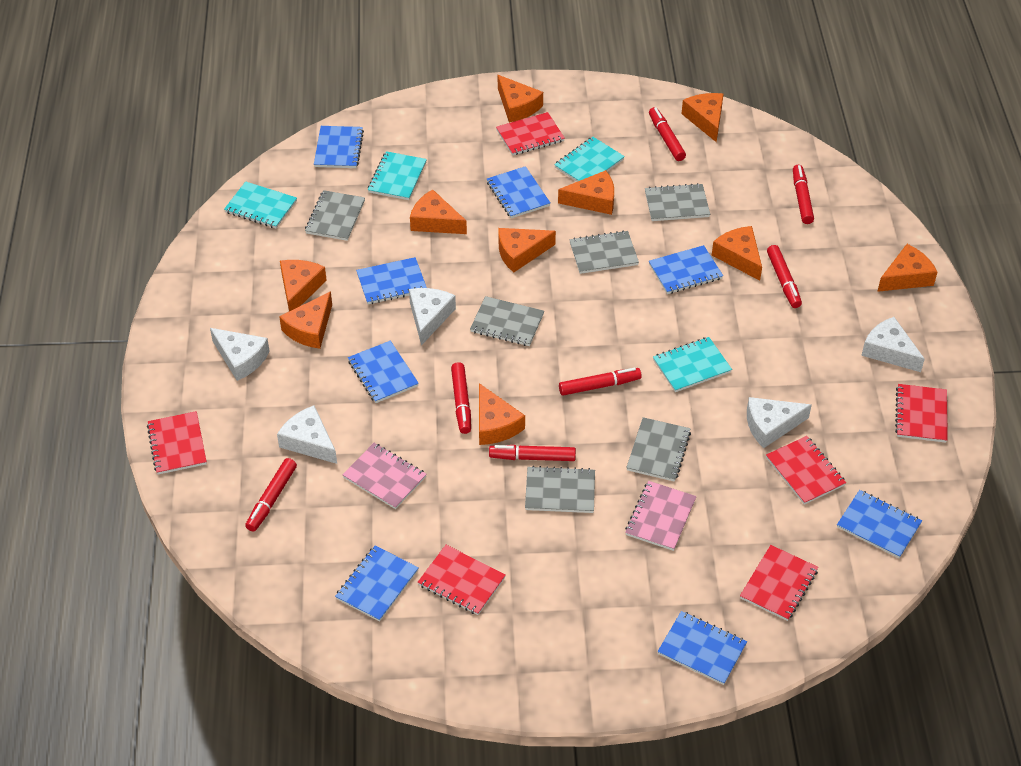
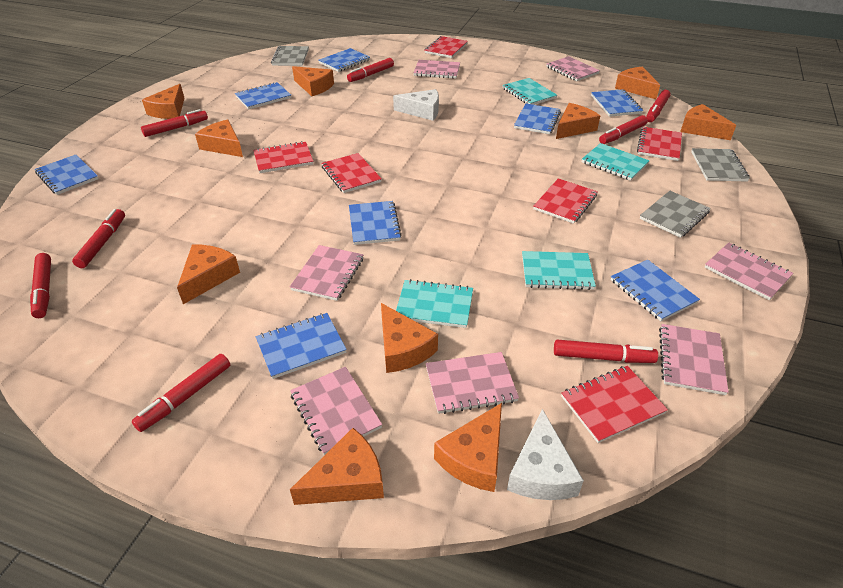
grey notebook: 6 -> 3
pink notebook: 2 -> 7
red marker: 7 -> 8
white cheese: 5 -> 2

